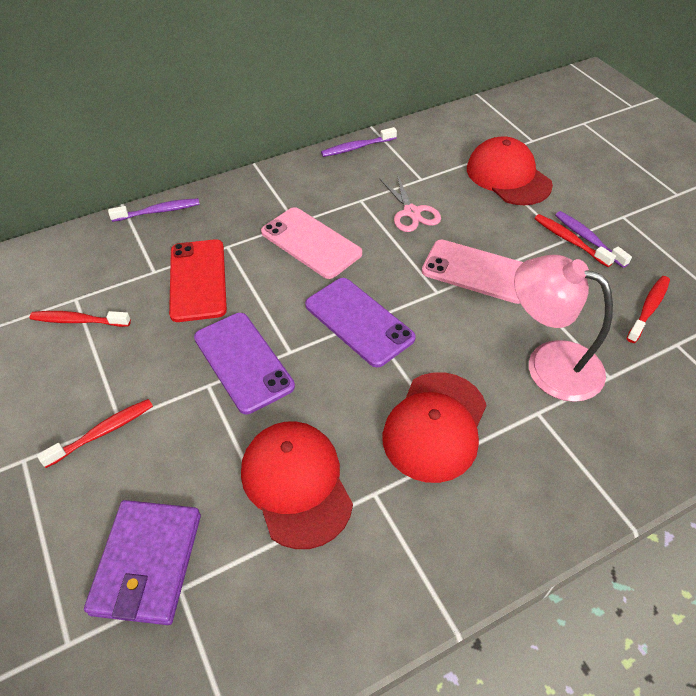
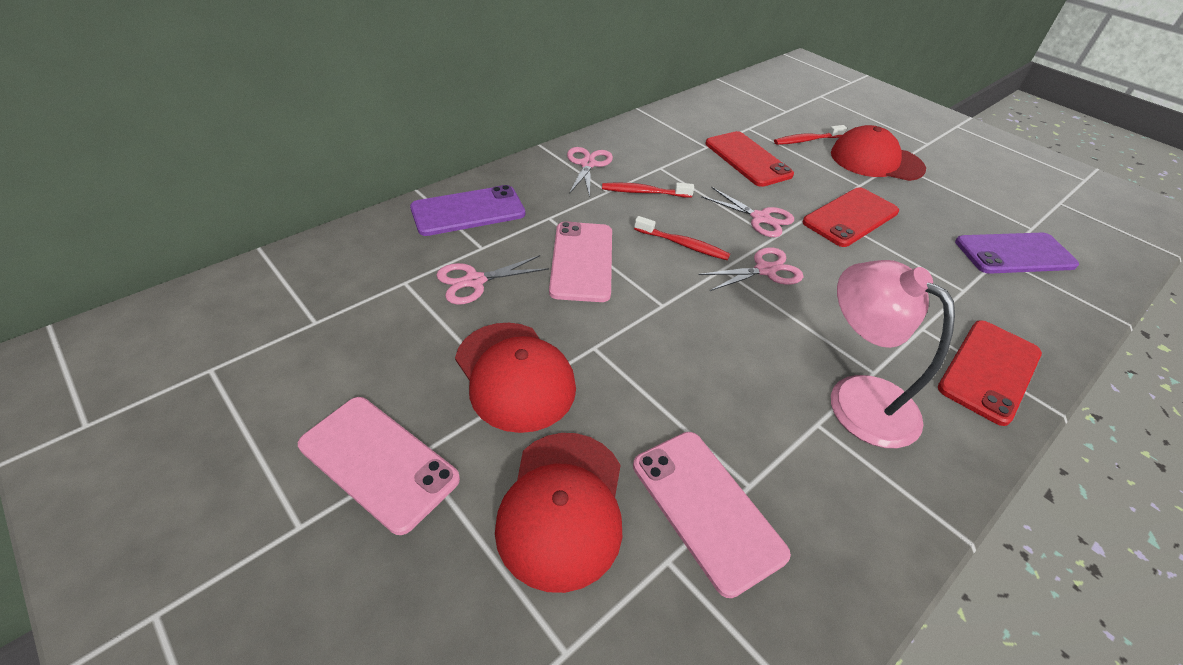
pink phone: 2 -> 3
pink scissors: 1 -> 4
purple toothbrush: 3 -> 0
purple wallet: 1 -> 0
red phone: 1 -> 3
red toothbrush: 4 -> 3

